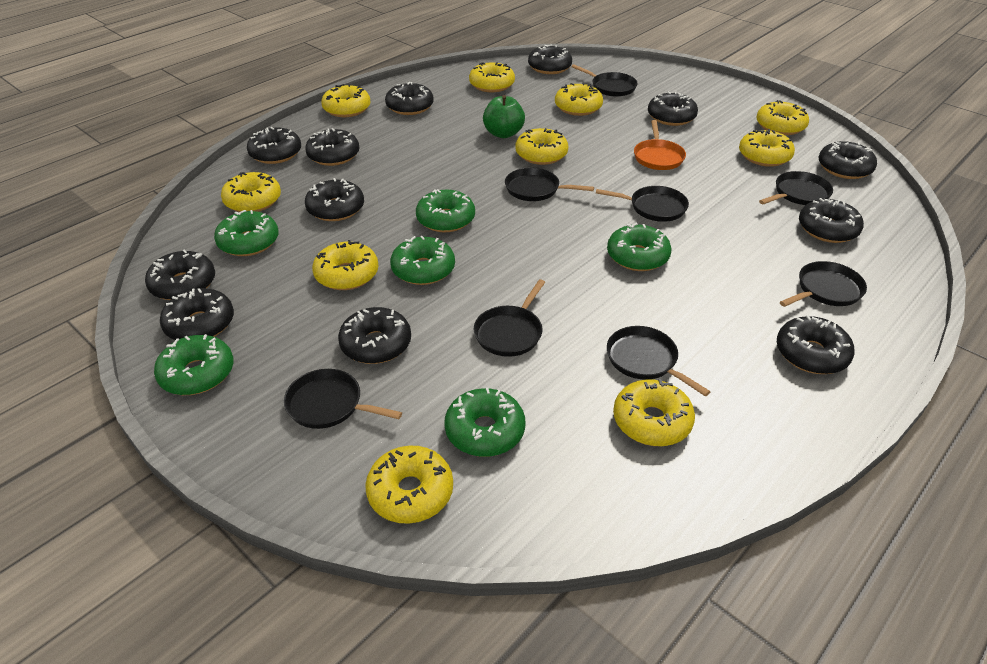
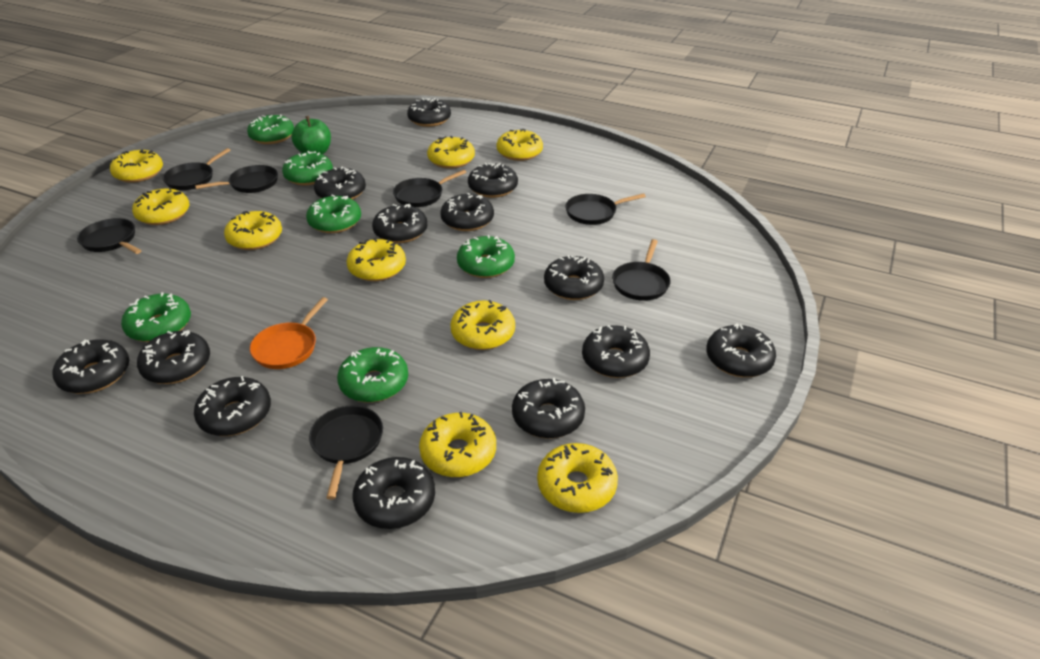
black donut: 12 -> 13
black pan: 8 -> 7
yellow donut: 10 -> 9

